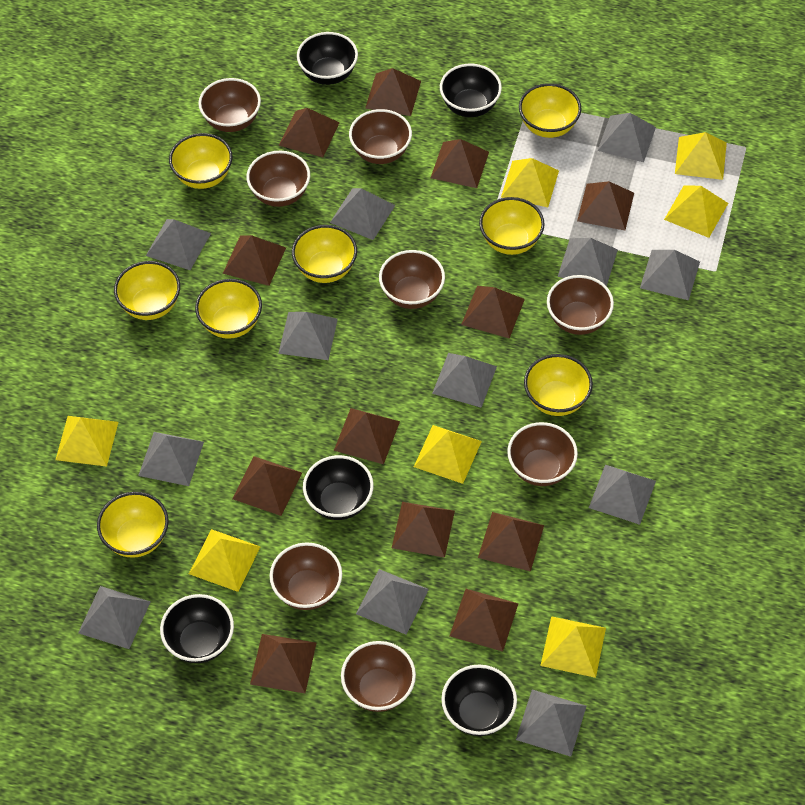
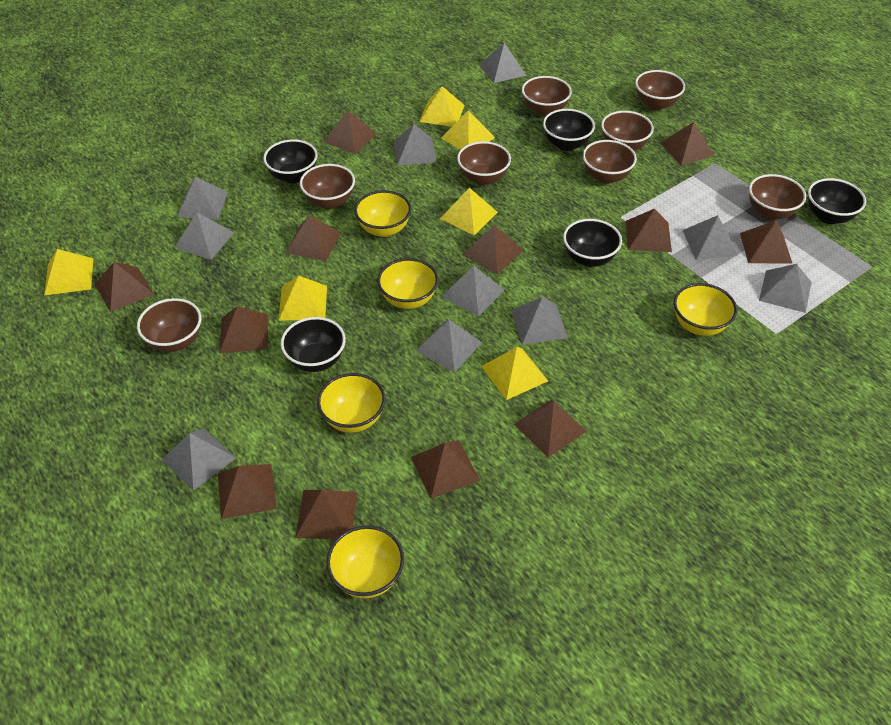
grey pyramid: 12 -> 10
yellow bowl: 8 -> 5
yellow pyramid: 7 -> 6

